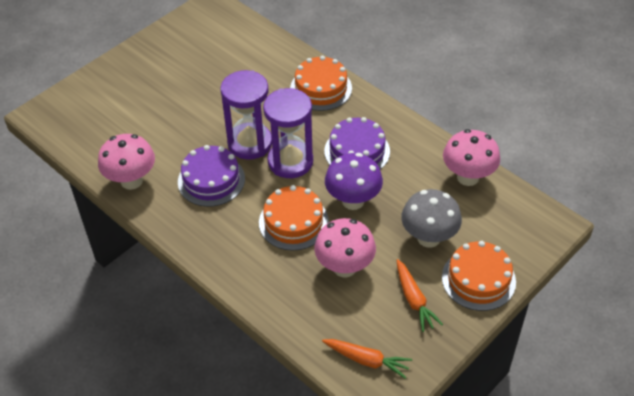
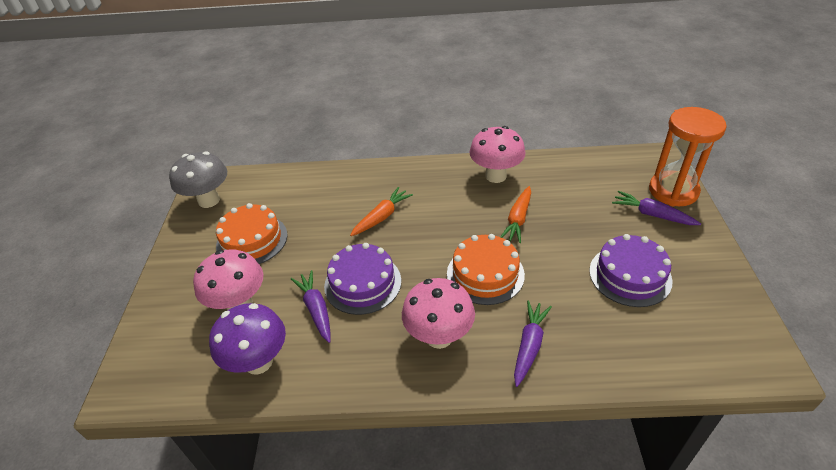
orange cake: 3 -> 2
orange hourglass: 0 -> 1
purple carrot: 0 -> 3
purple hourglass: 2 -> 0

